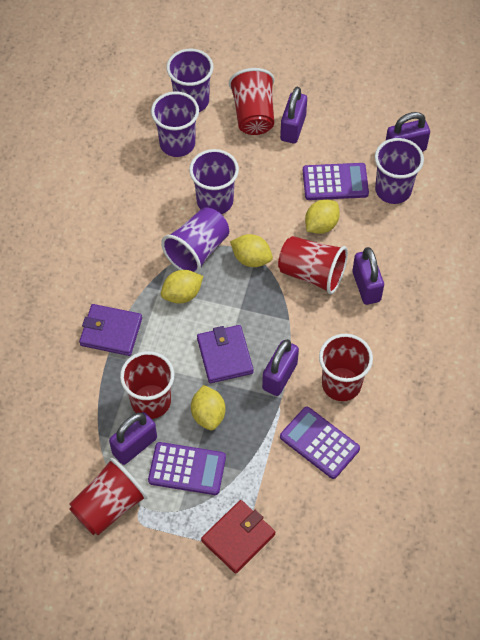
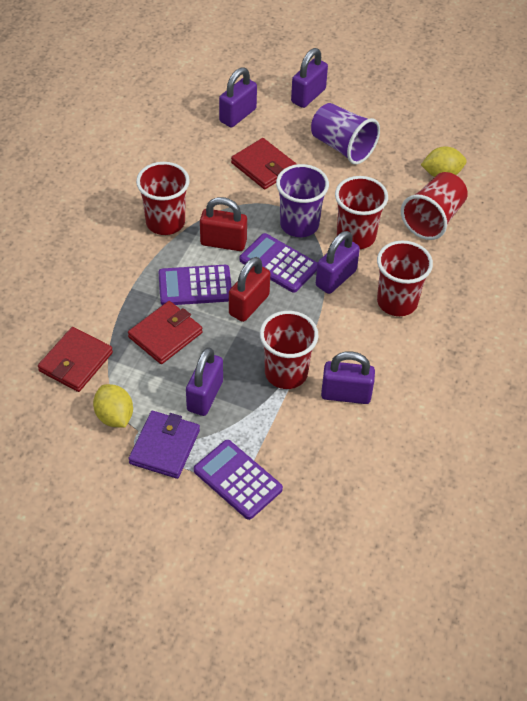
purple cup: 5 -> 2
purple wallet: 2 -> 1
red padlock: 0 -> 2
red wallet: 1 -> 3
yellow lemon: 4 -> 2

